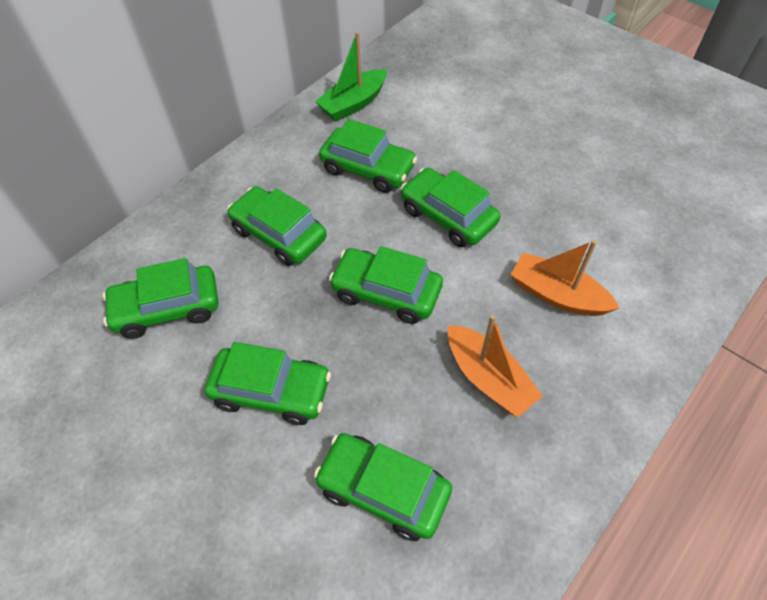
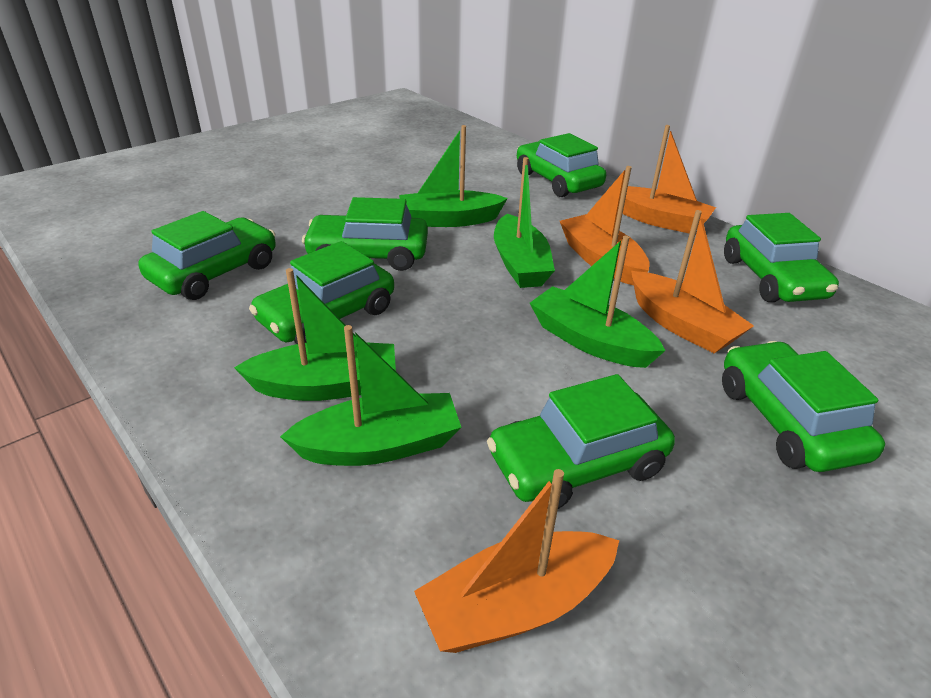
green boat: 1 -> 5
orange boat: 2 -> 4

